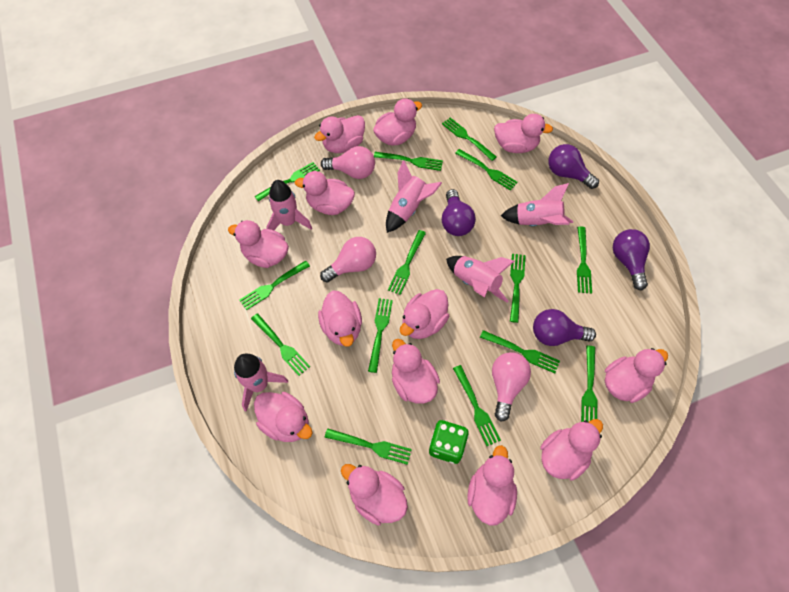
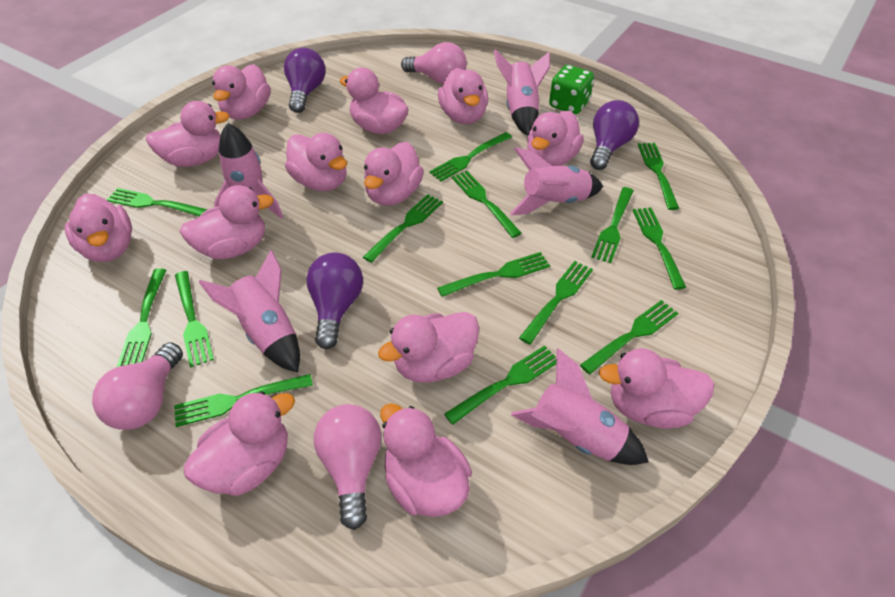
purple light bulb: 4 -> 3

